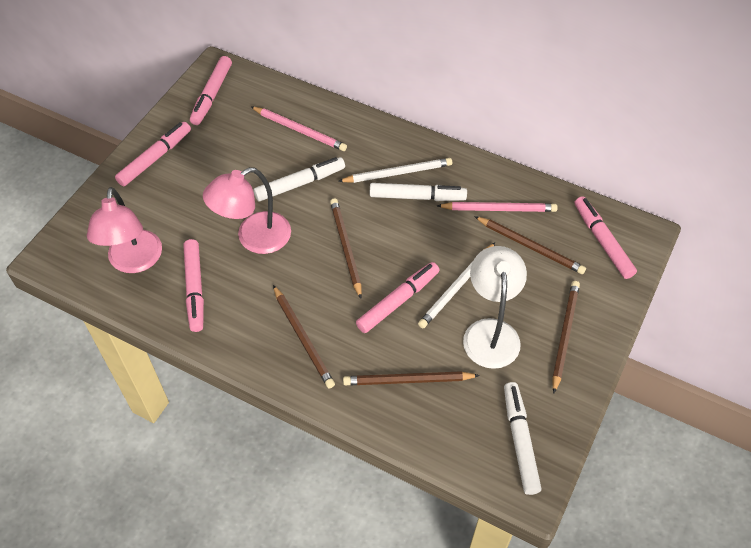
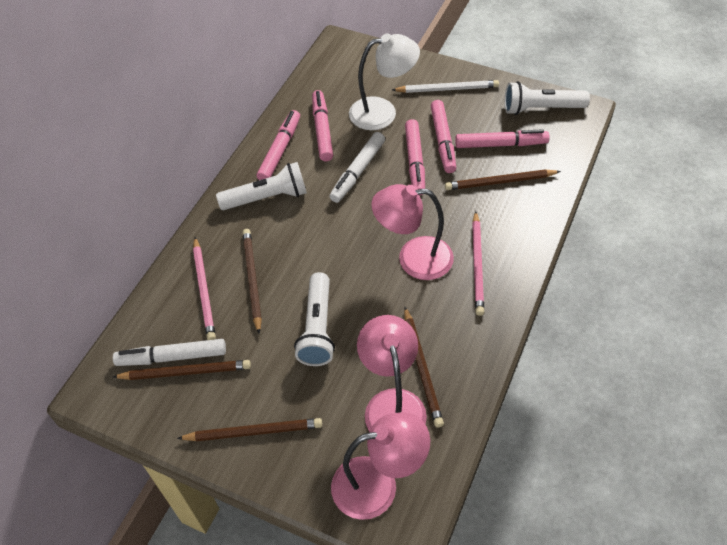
pink lamp: 2 -> 3
white flashlight: 0 -> 3
white marker: 3 -> 2
white pencil: 2 -> 1

